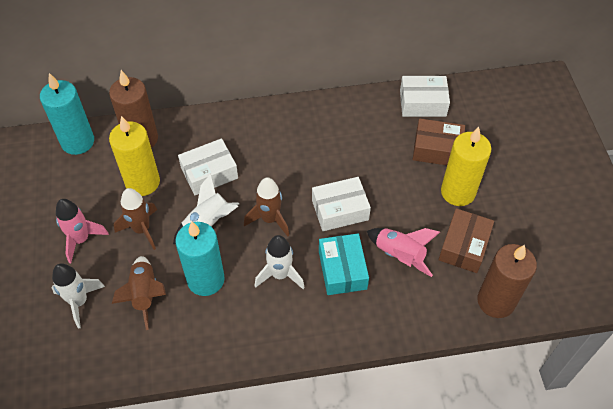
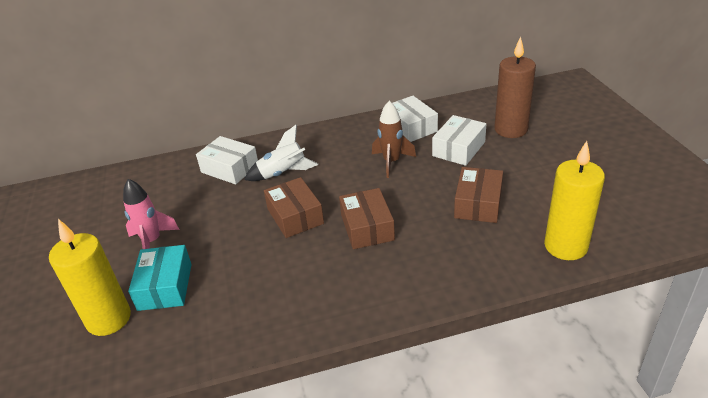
brown box: 2 -> 3
brown candle: 2 -> 1
brown rocket: 3 -> 1
pink rocket: 2 -> 1
turquoise candle: 2 -> 0
white rocket: 3 -> 1

